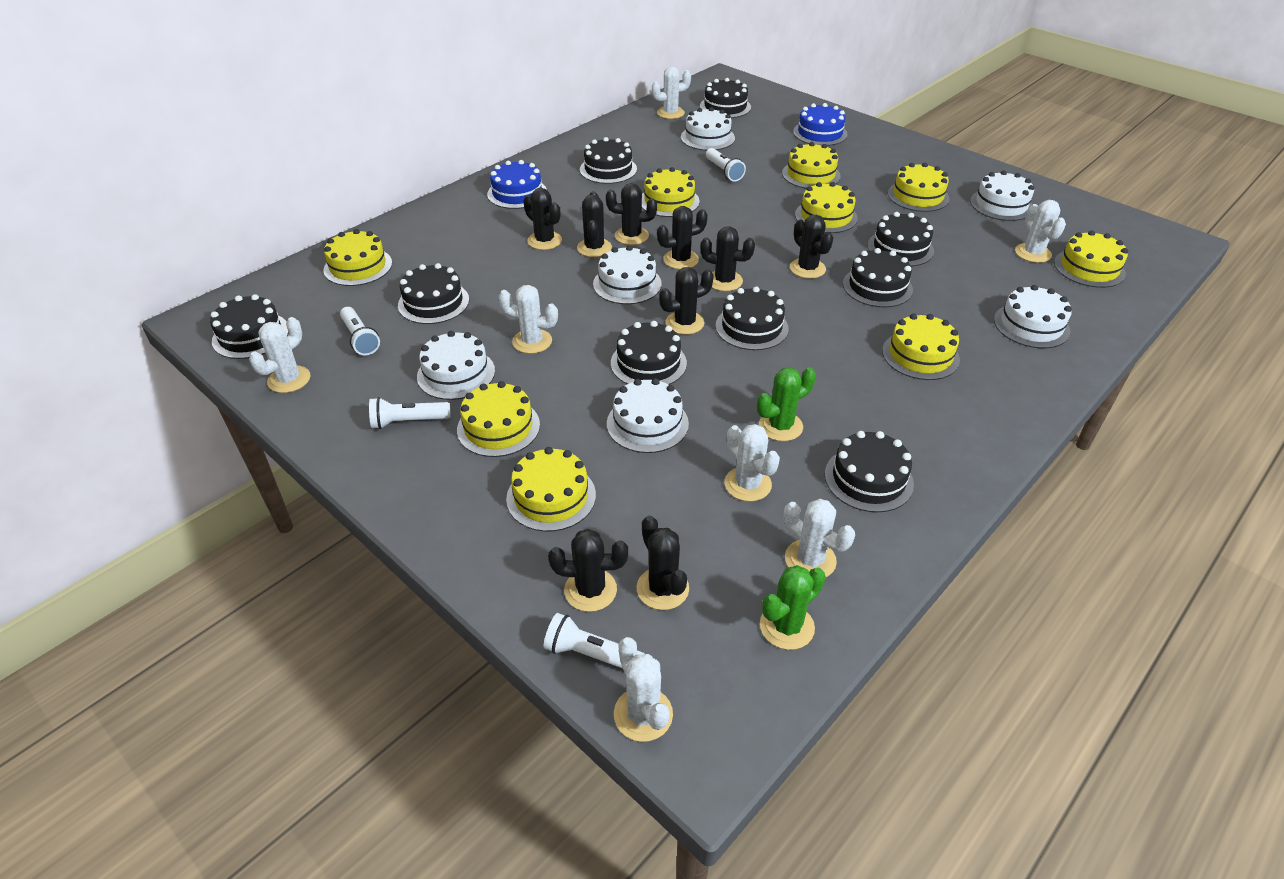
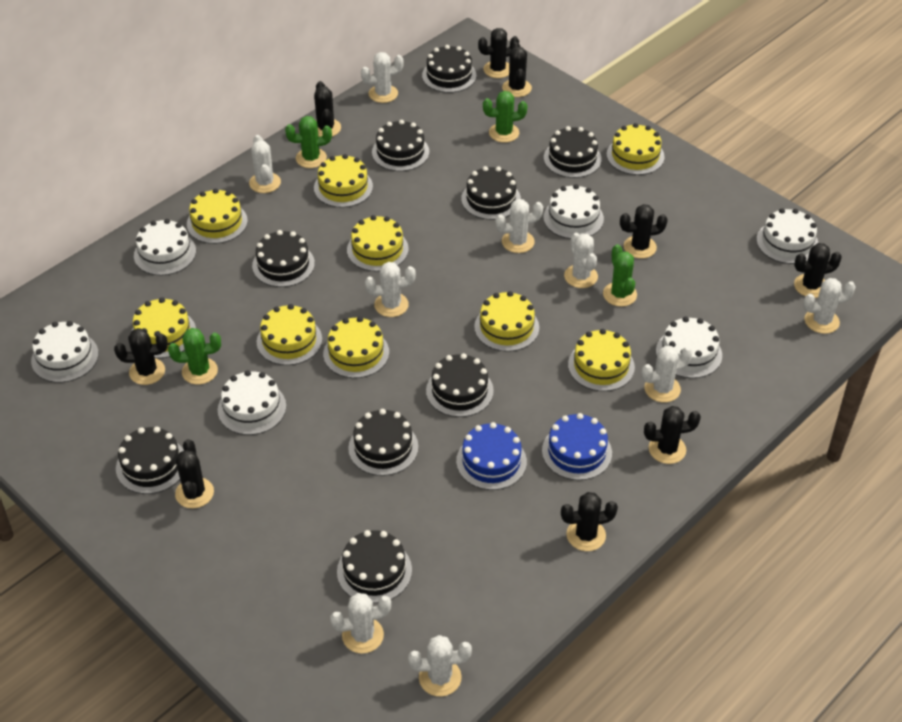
green cactus: 2 -> 4
white cactus: 7 -> 9
white flashlight: 4 -> 0

